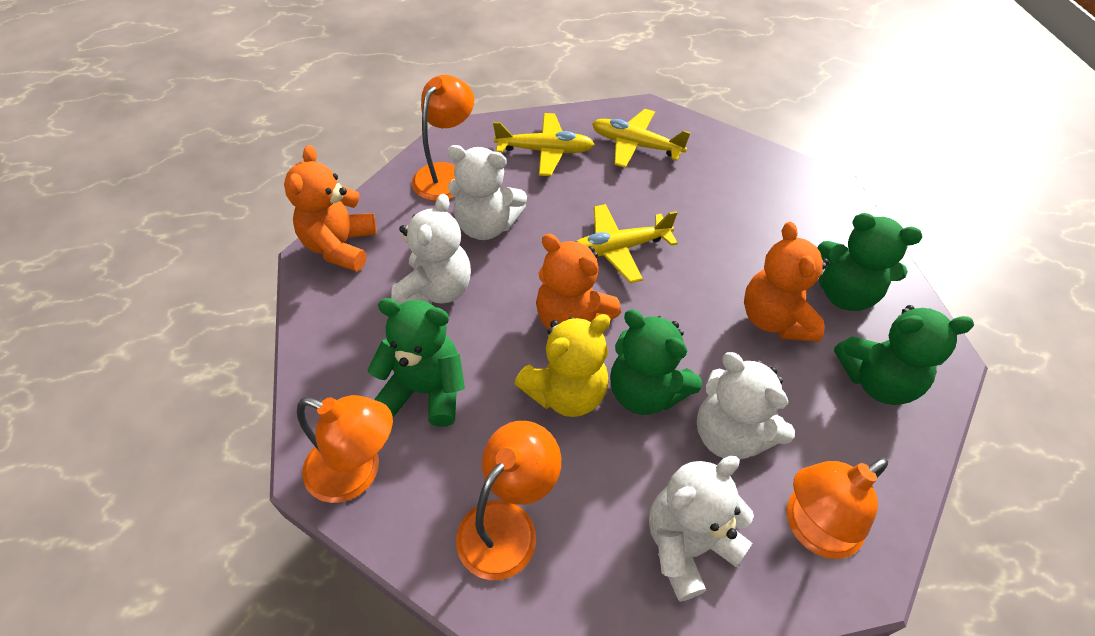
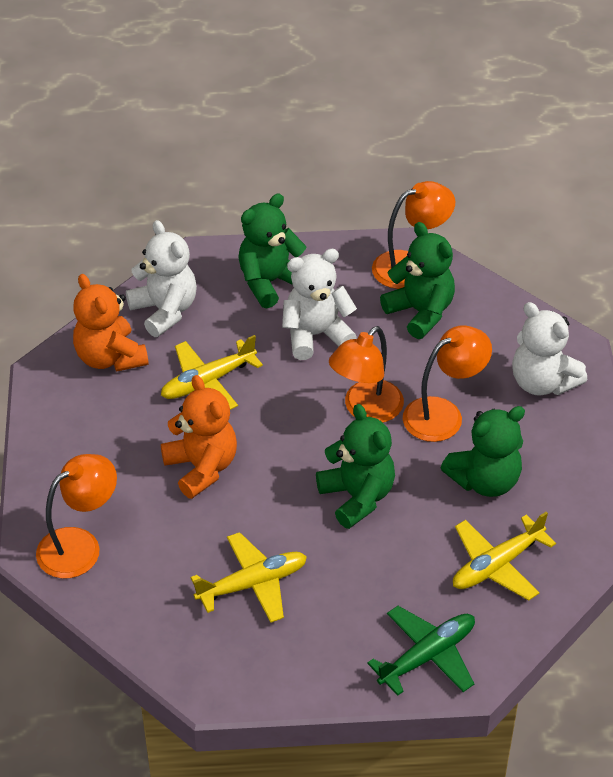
green plane: 0 -> 1
orange teddy bear: 3 -> 2
white teddy bear: 4 -> 3
yellow teddy bear: 1 -> 0

